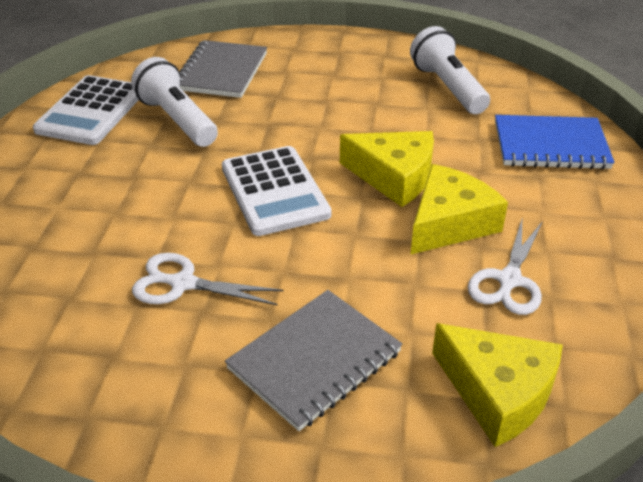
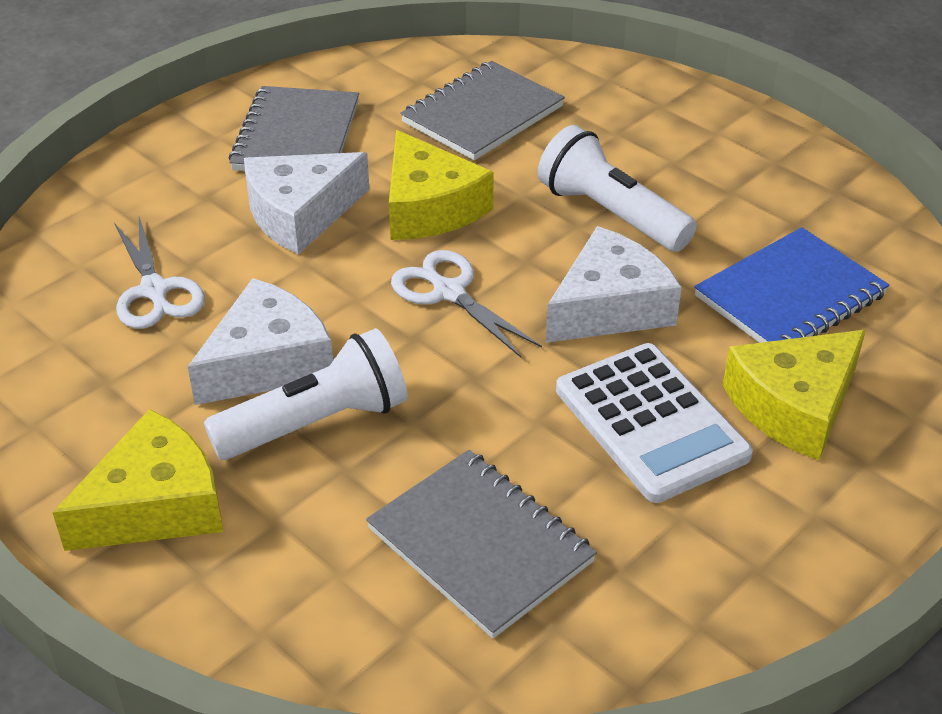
grey notebook: 2 -> 3
white calculator: 2 -> 1
white cheese: 0 -> 3

